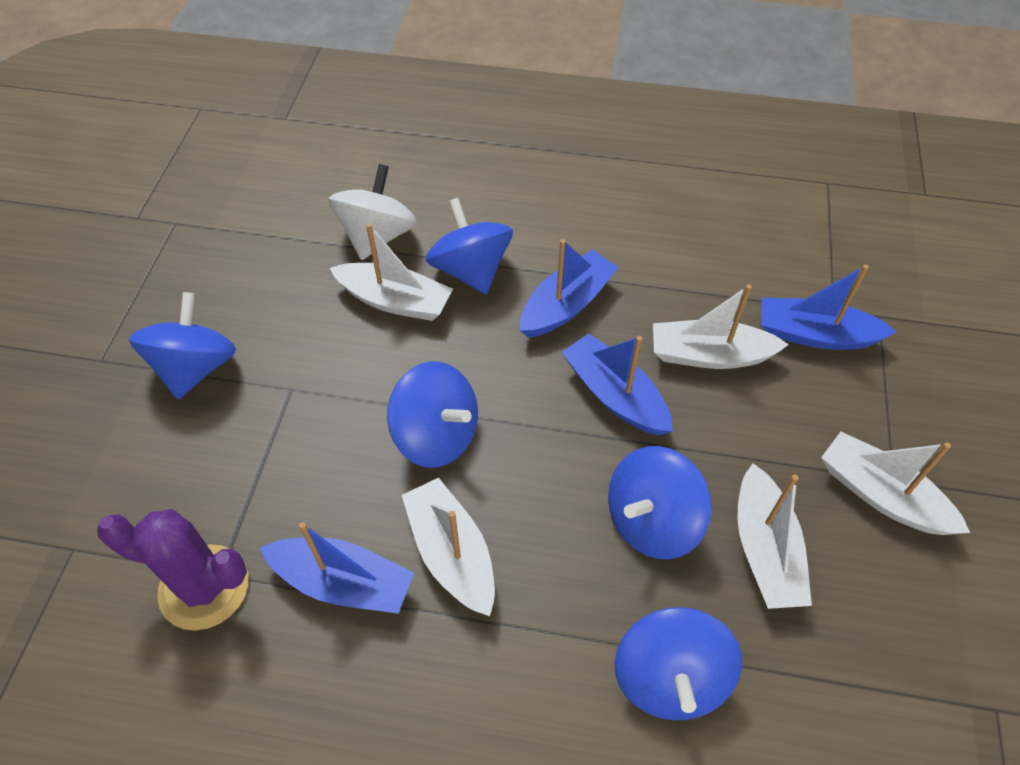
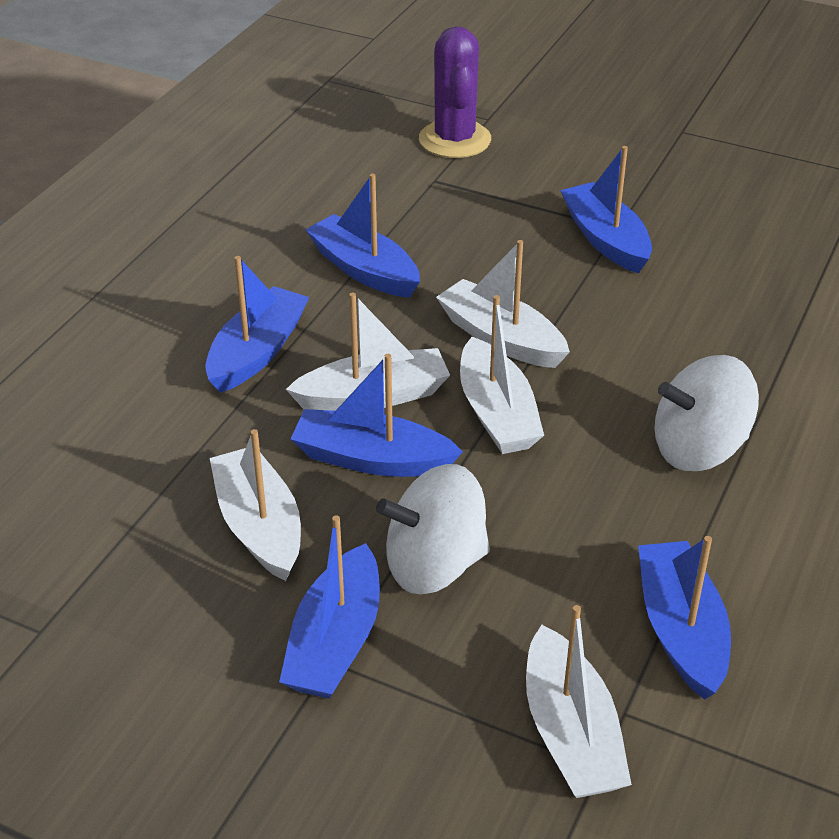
blue boat: 4 -> 6
blue spinning top: 5 -> 0
white spinning top: 1 -> 2

